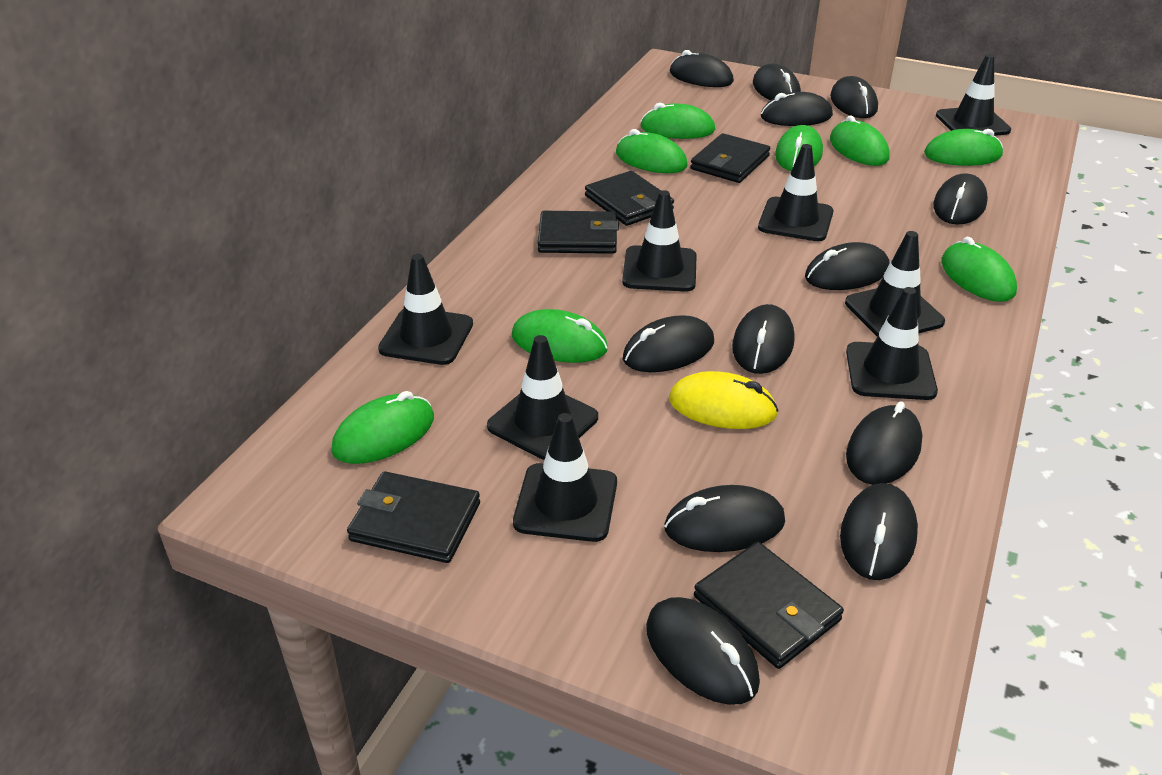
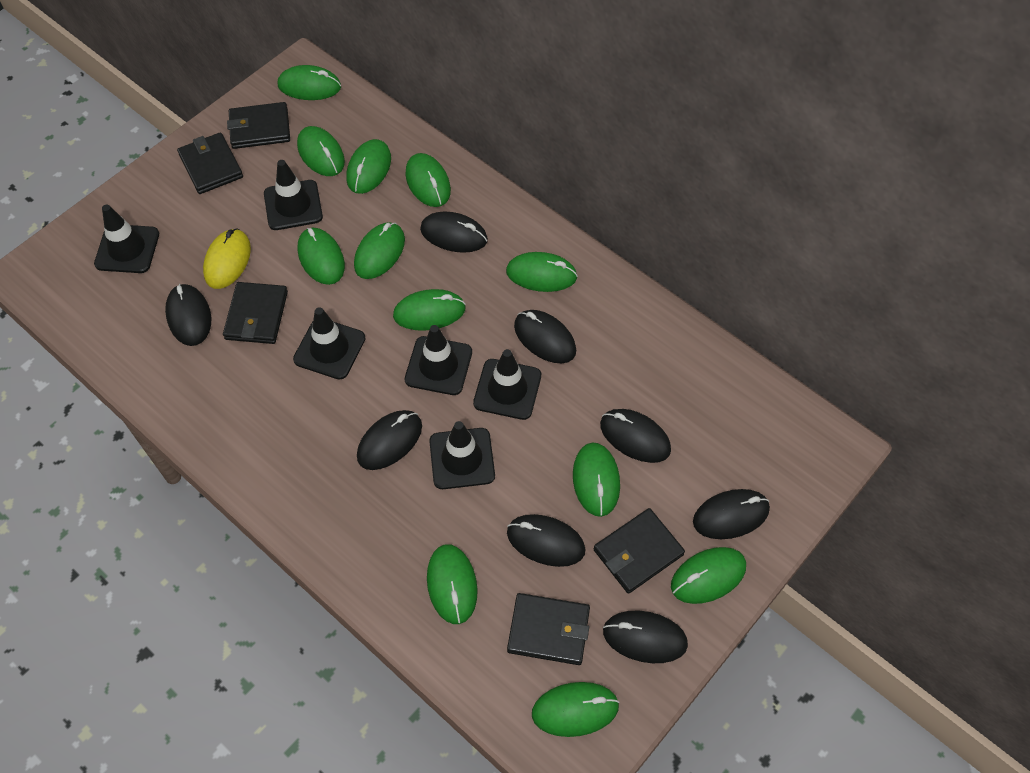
black mouse: 12 -> 8
black traffic cone: 8 -> 6
green mouse: 8 -> 12

